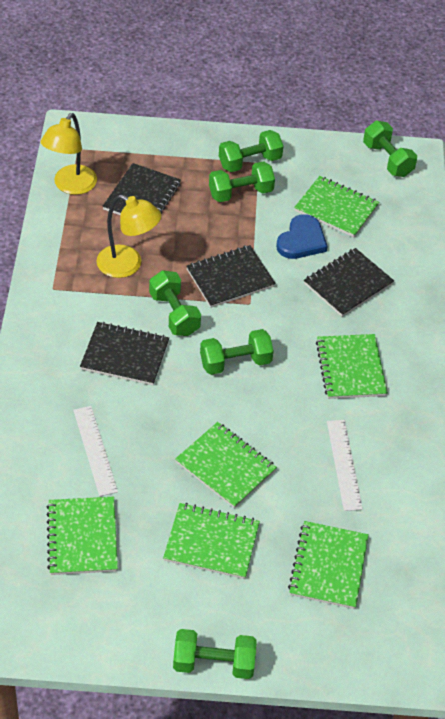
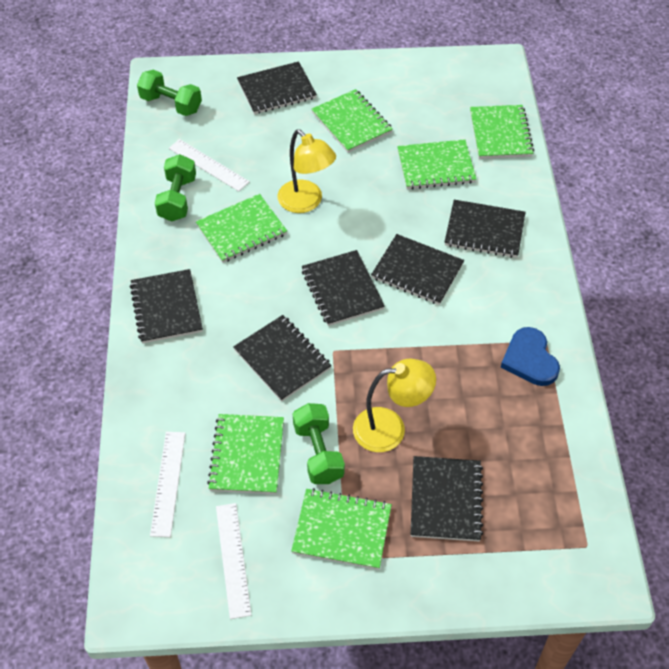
black notebook: 4 -> 7
green dumbbell: 6 -> 3
white ruler: 2 -> 3

